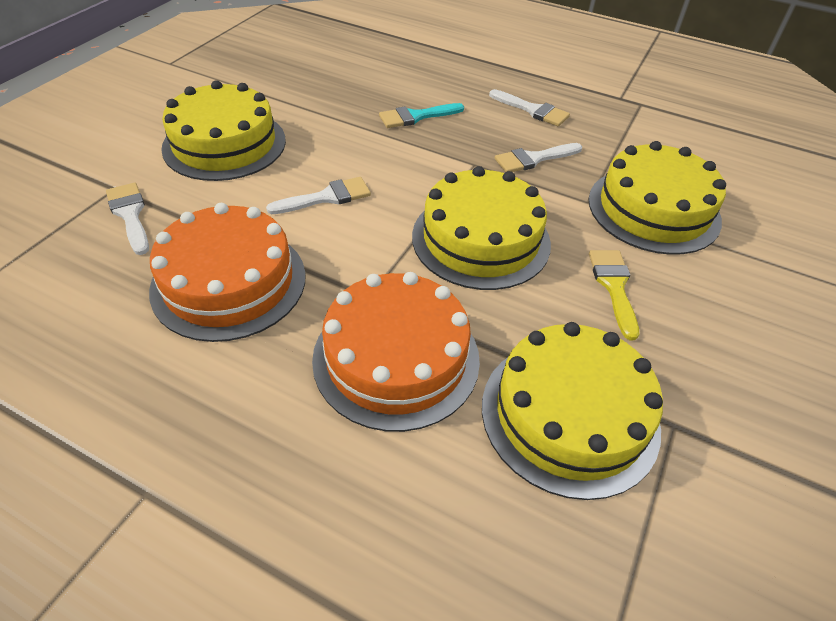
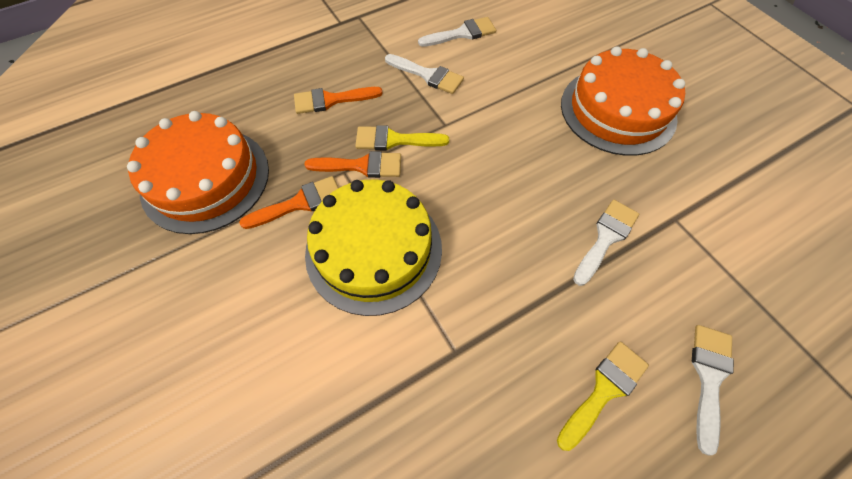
orange brush: 0 -> 3
turquoise brush: 1 -> 0
yellow brush: 1 -> 2
yellow cake: 4 -> 1

